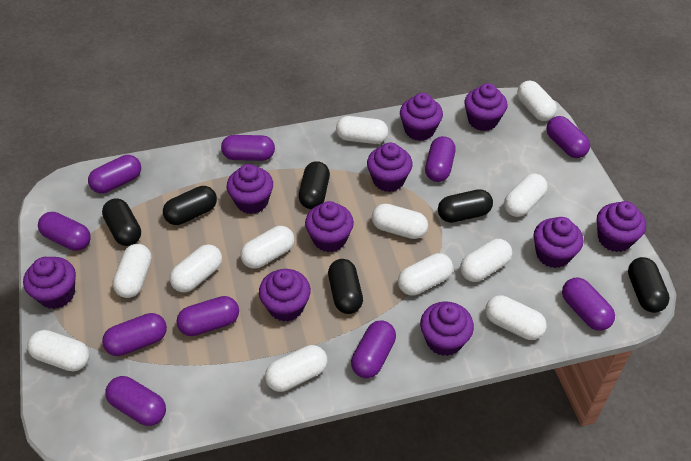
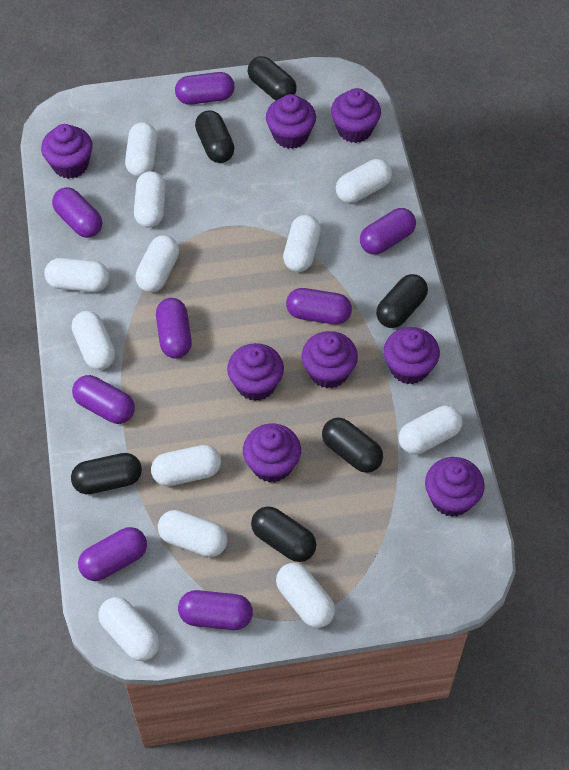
purple capsule: 10 -> 8
purple cupcake: 10 -> 8

